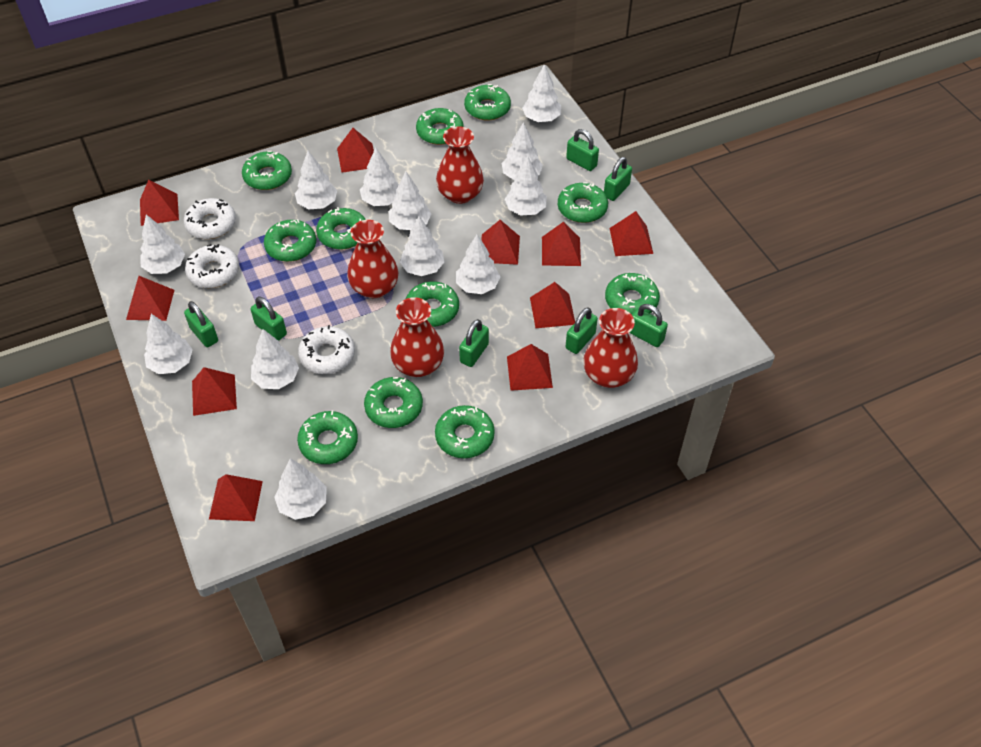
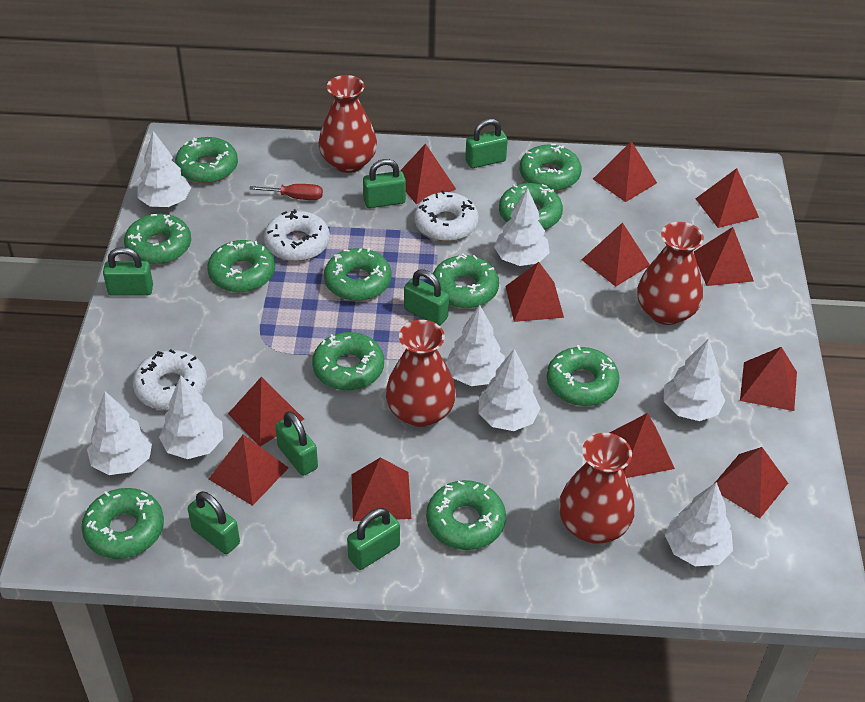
red pyramid: 10 -> 12
red screwdriver: 0 -> 1
white tree: 12 -> 8

